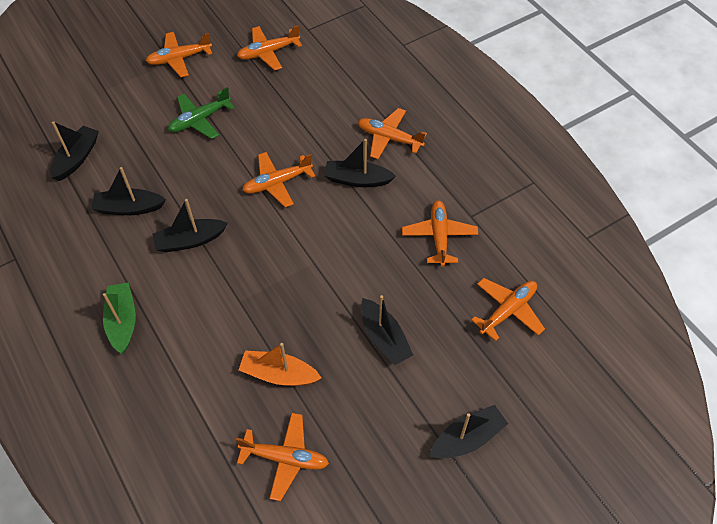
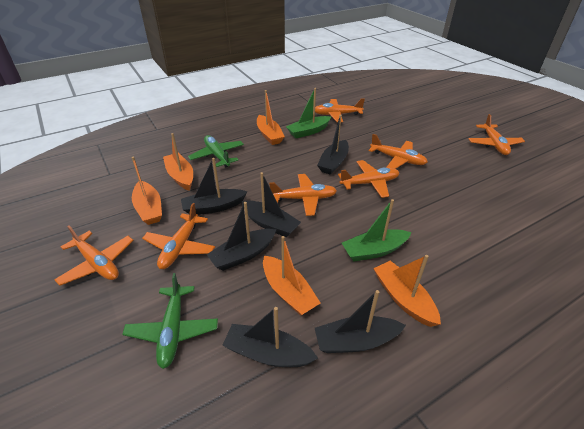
green boat: 1 -> 2
green plane: 1 -> 2
orange boat: 1 -> 5

